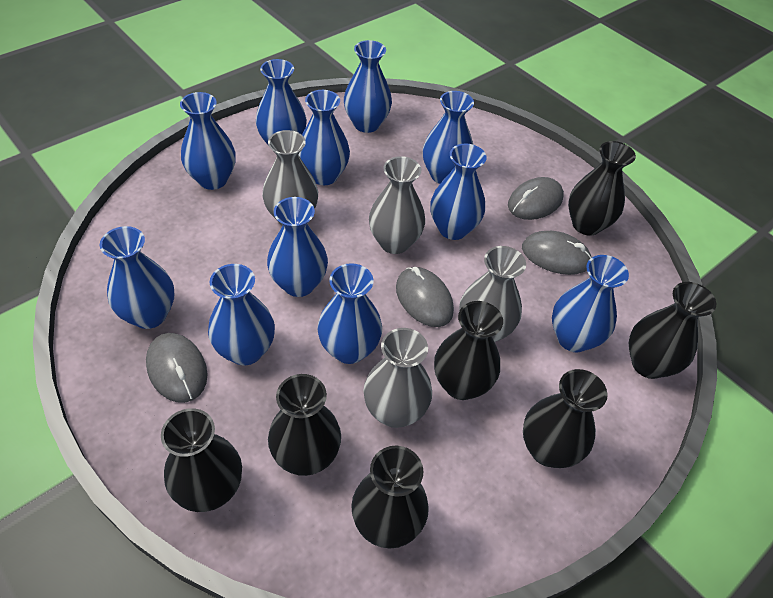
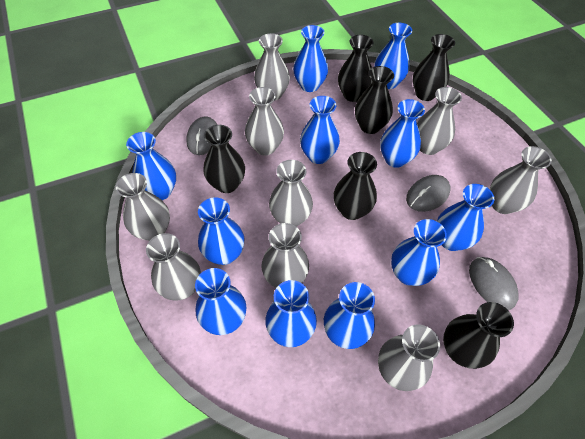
black vase: 7 -> 6
grey mouse: 4 -> 3
grey vase: 4 -> 9

